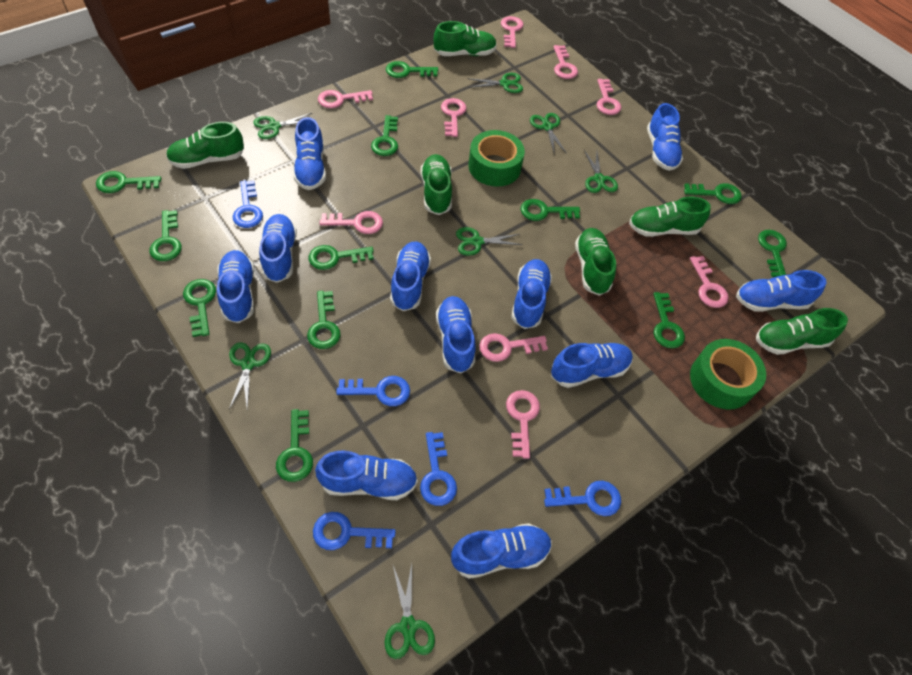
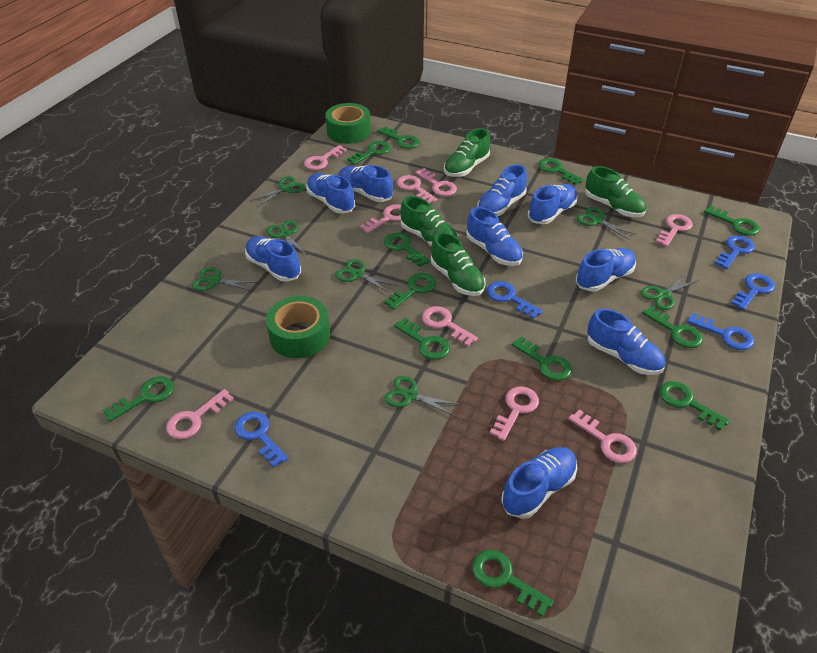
blue shoe: 11 -> 9
green shoe: 6 -> 4

